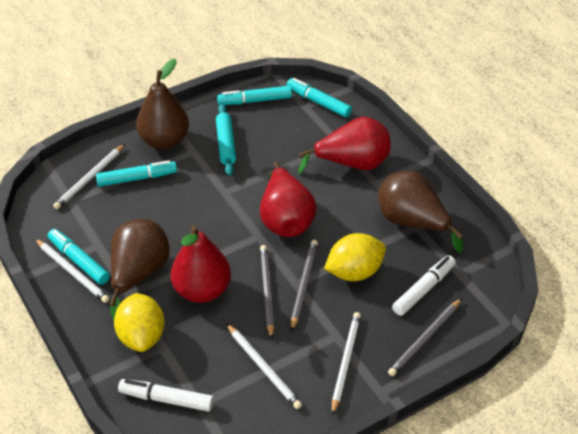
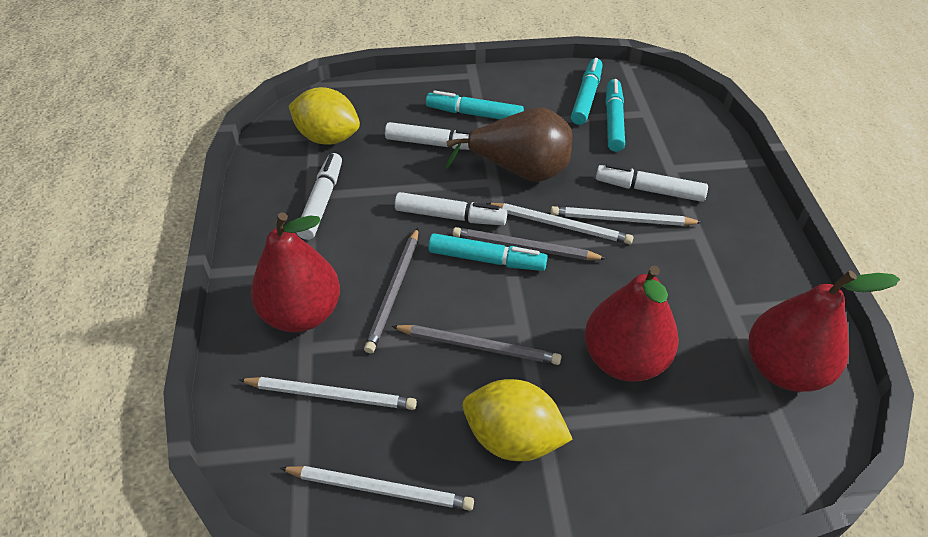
brown pear: 3 -> 1
turquoise rolling pin: 1 -> 0
white marker: 2 -> 4

